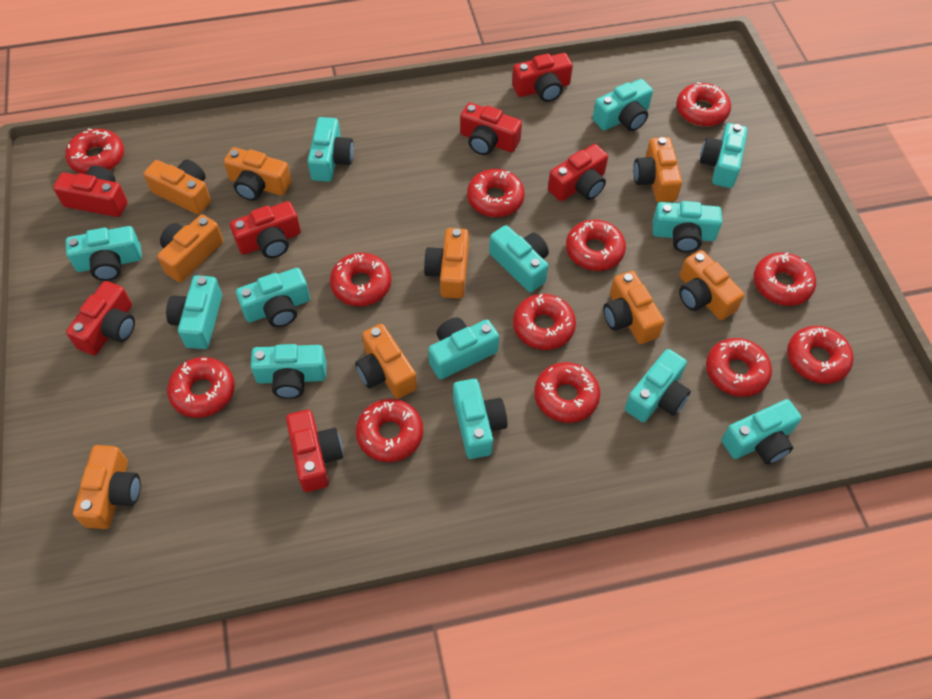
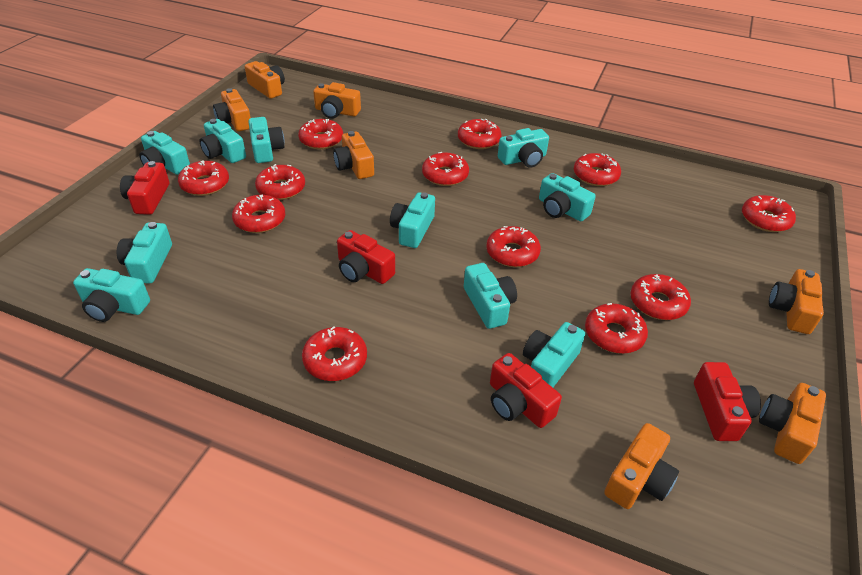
orange camera: 9 -> 7
red camera: 7 -> 4
turquoise camera: 13 -> 10

